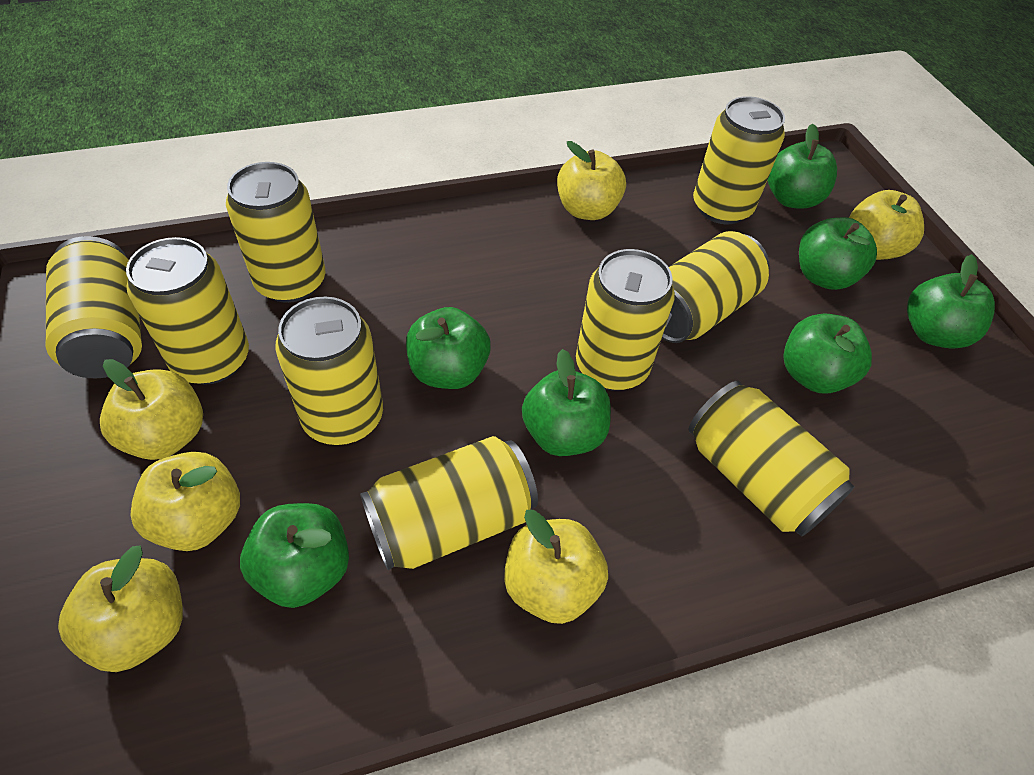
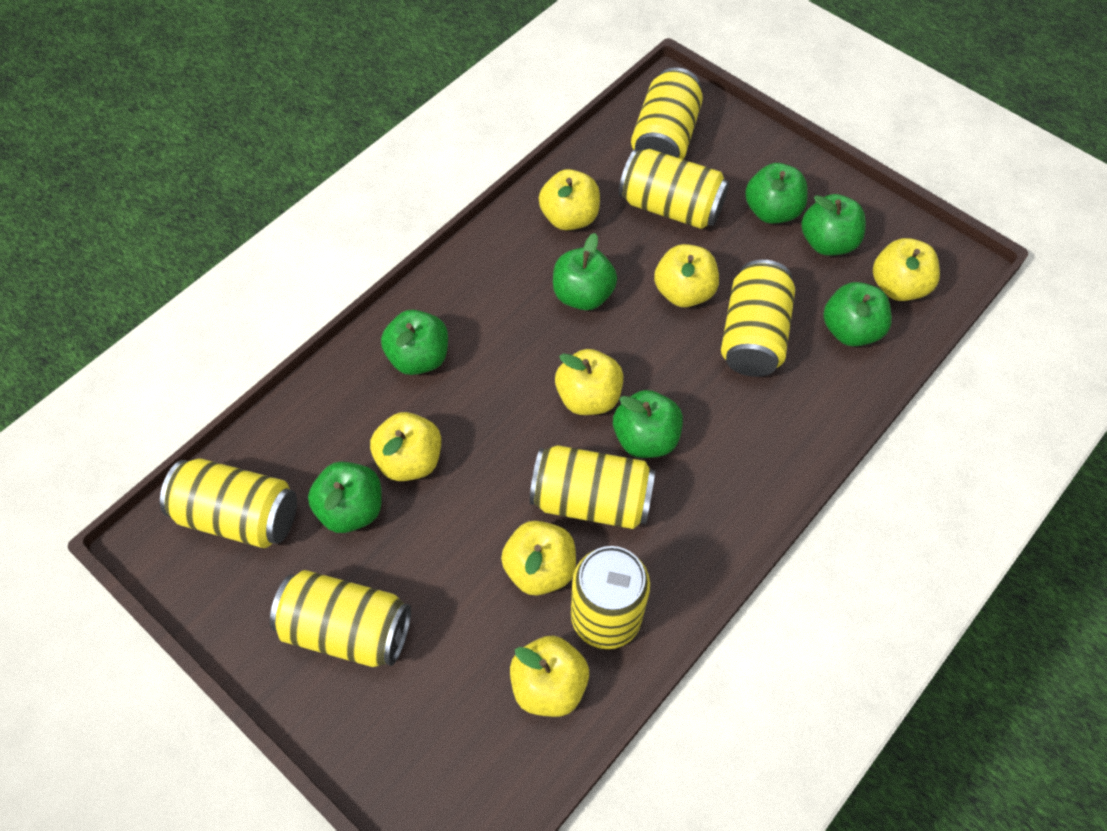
yellow apple: 6 -> 7
yellow can: 9 -> 7

